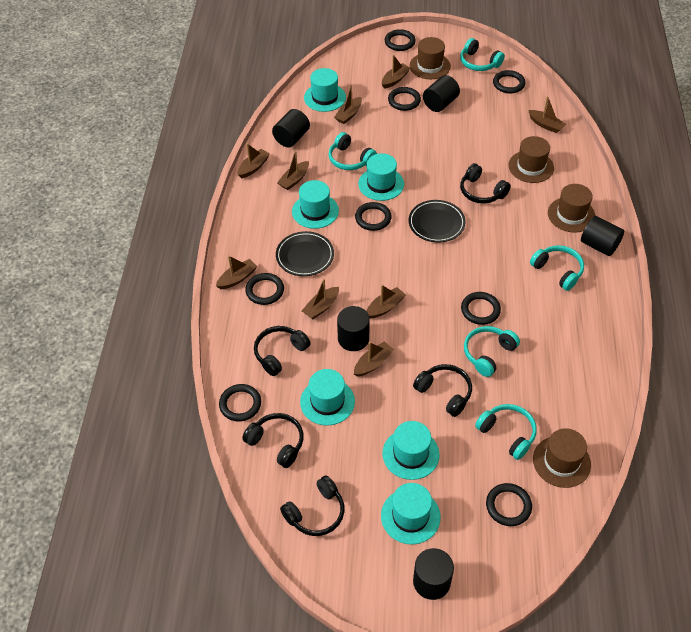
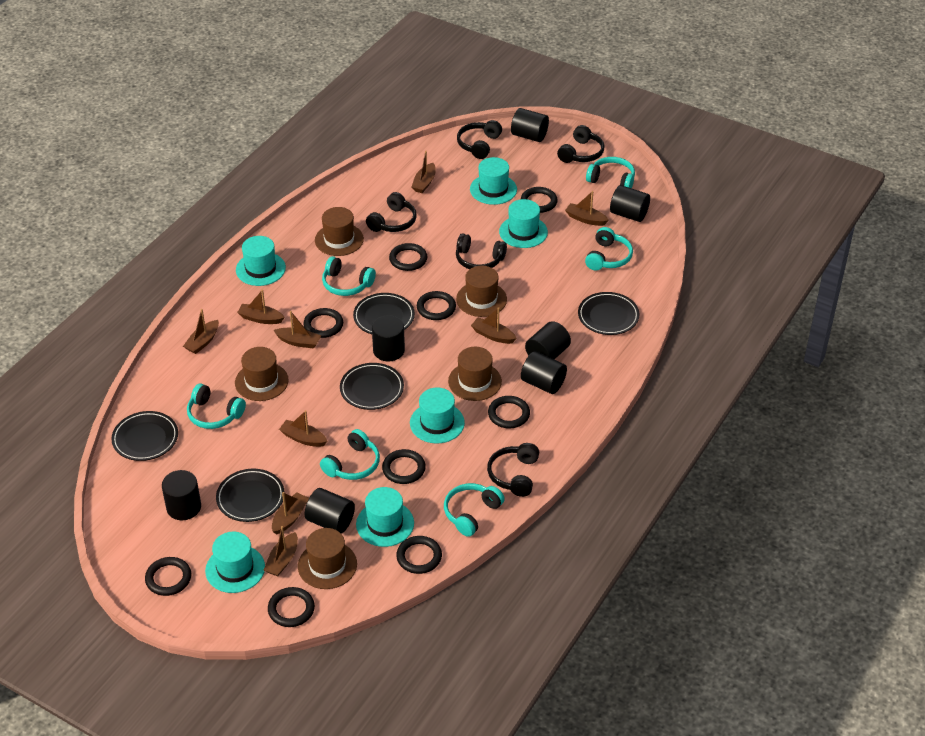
black cylinder: 5 -> 7
black plate: 2 -> 5
black ring: 8 -> 9
brown hat: 4 -> 5
turquoise headphones: 5 -> 6

